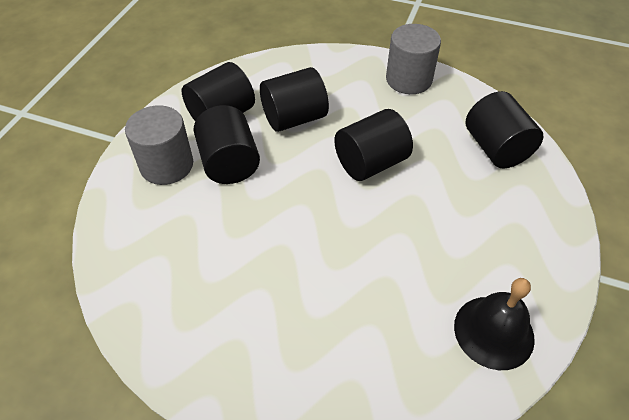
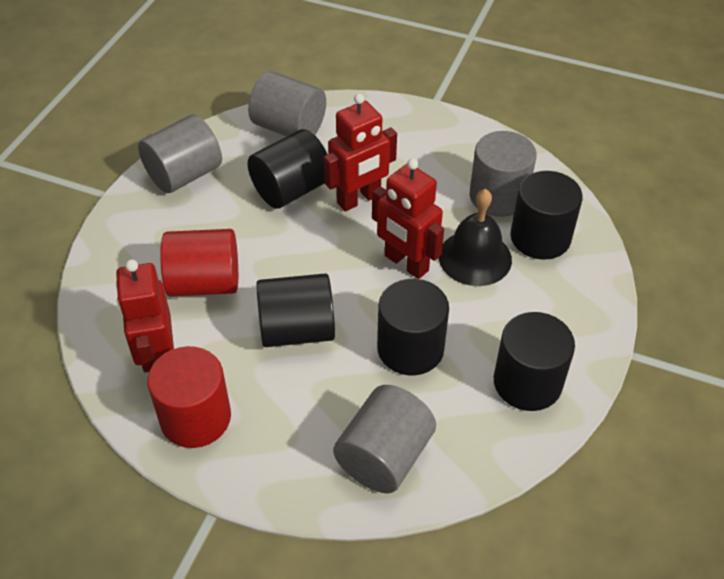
grey cylinder: 2 -> 4
red cylinder: 0 -> 2
red robot: 0 -> 3

